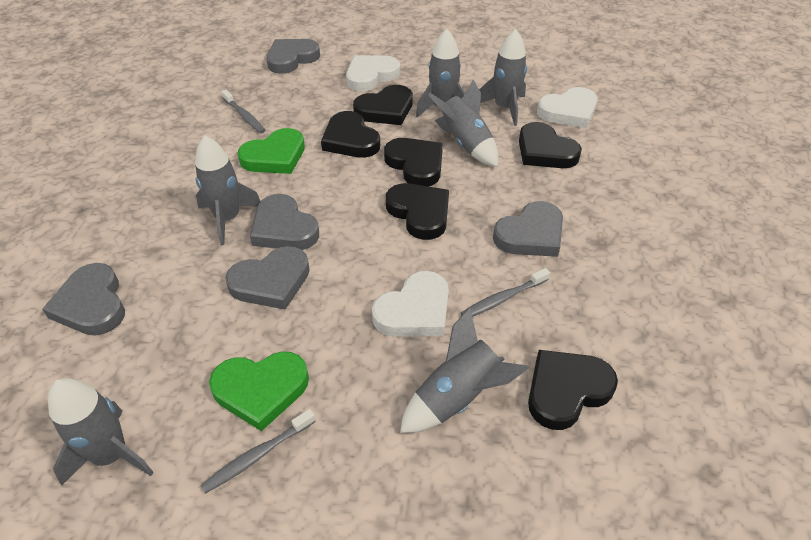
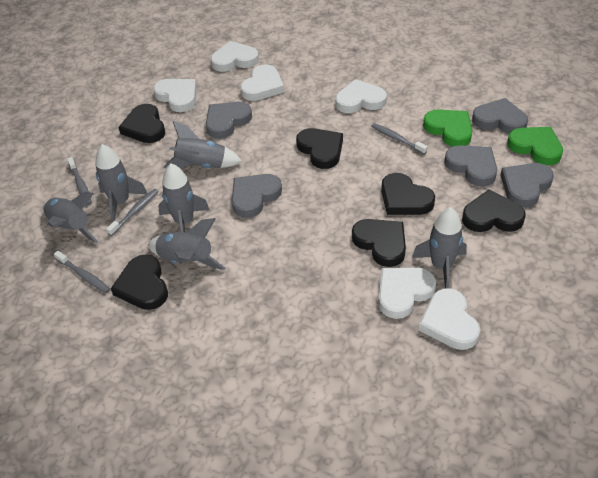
grey toothbrush: 3 -> 4
white heart: 3 -> 6

